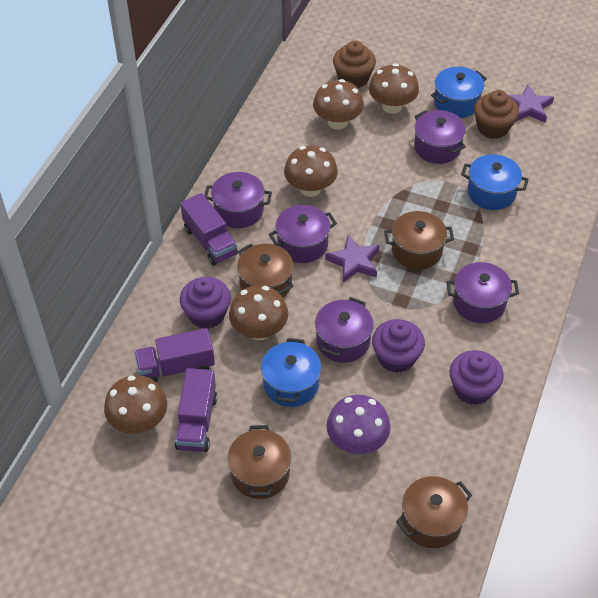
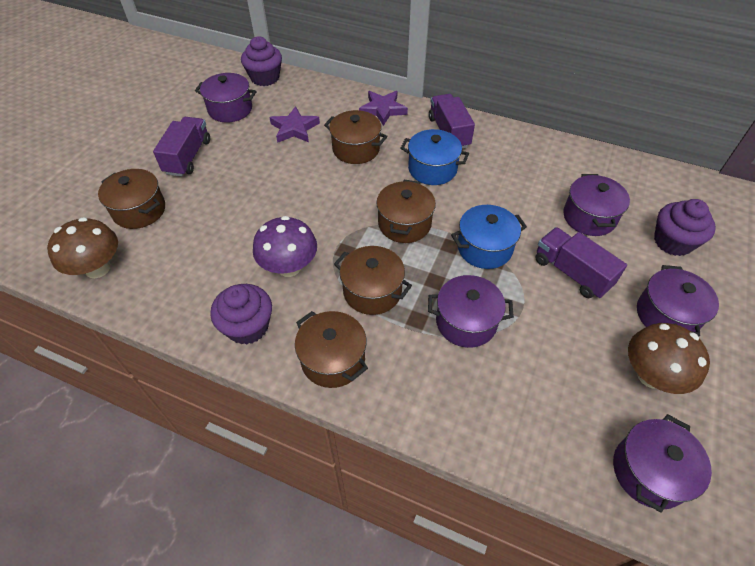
blue pot: 3 -> 2
brown cupcake: 2 -> 0
brown mushroom: 5 -> 2
brown pot: 4 -> 5

